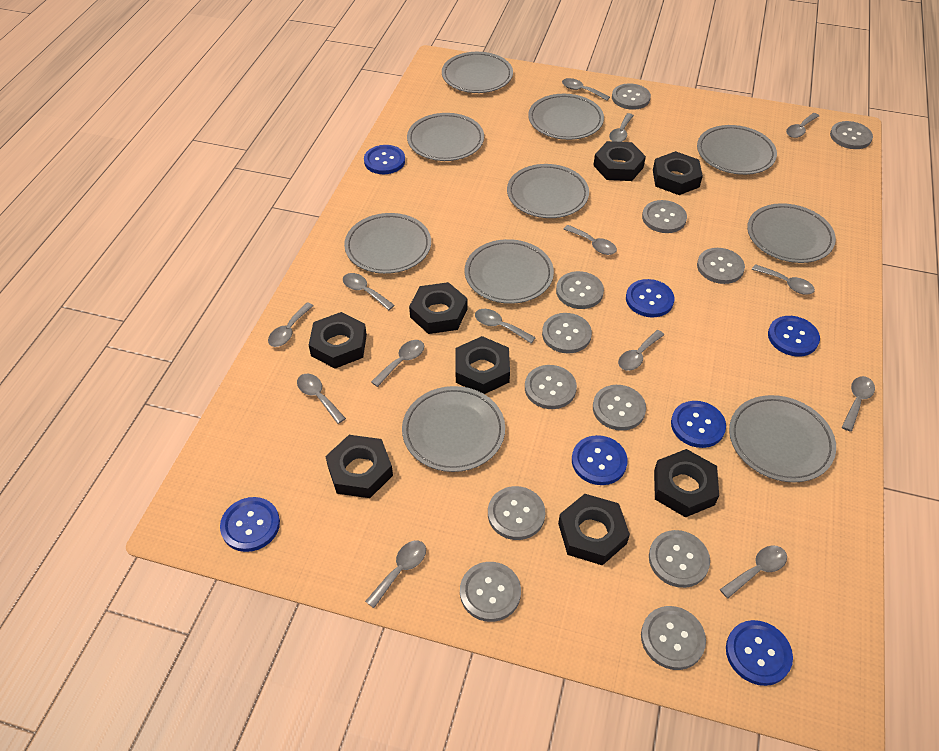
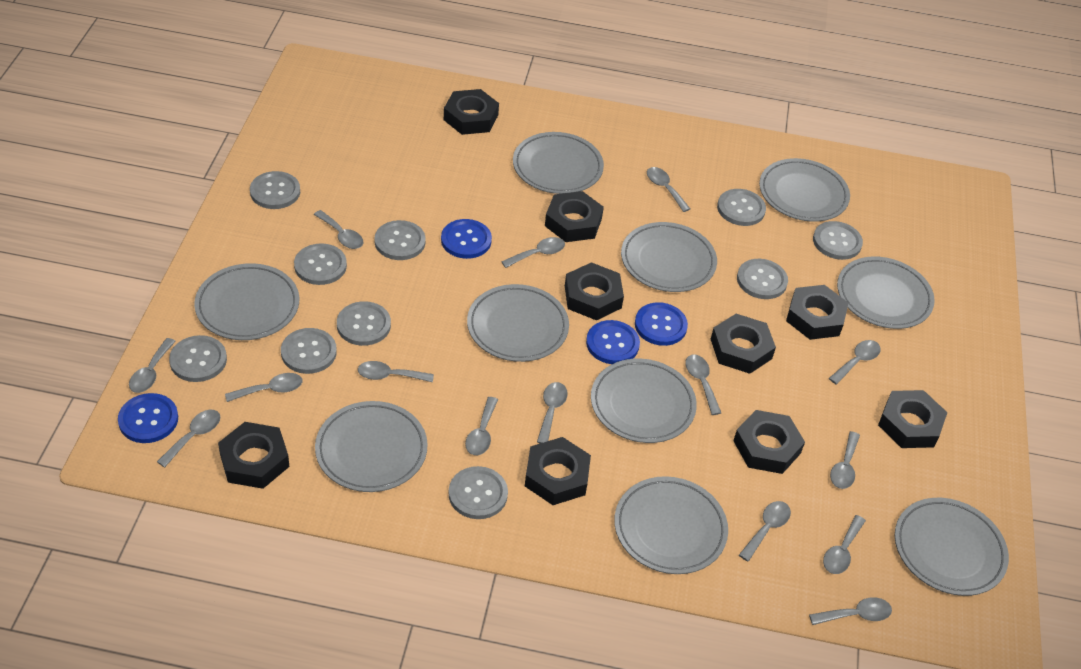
black nut: 8 -> 9
blue button: 7 -> 4
grey button: 12 -> 10
grey spoon: 14 -> 15

